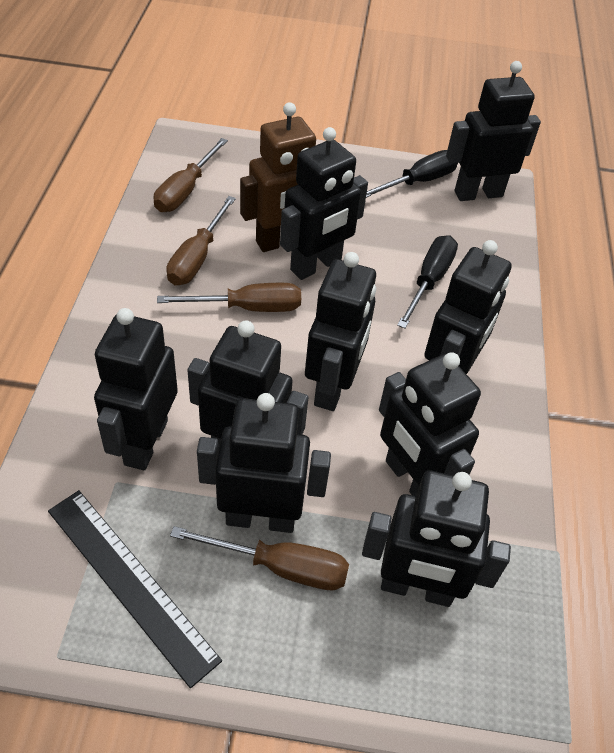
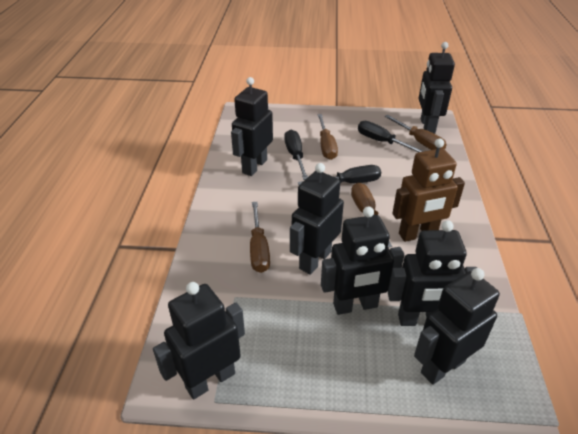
black robot: 9 -> 7
black ruler: 1 -> 0
black screwdriver: 2 -> 3

